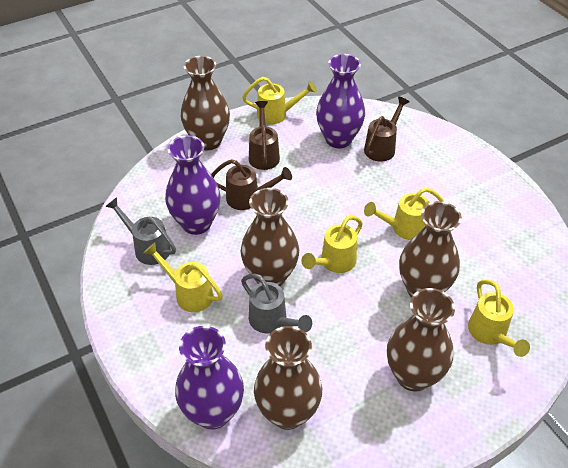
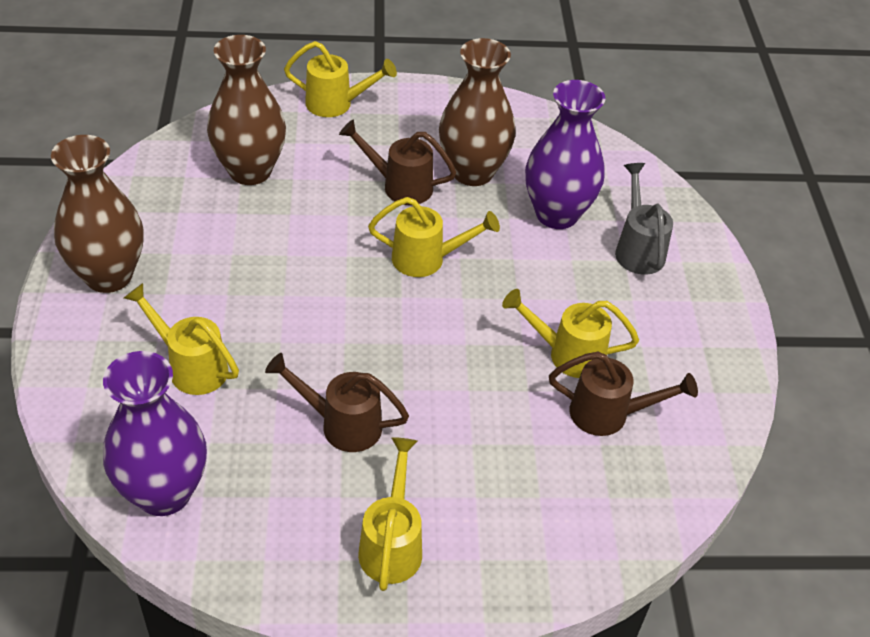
brown vase: 5 -> 3
grey watering can: 2 -> 1
purple vase: 3 -> 2

